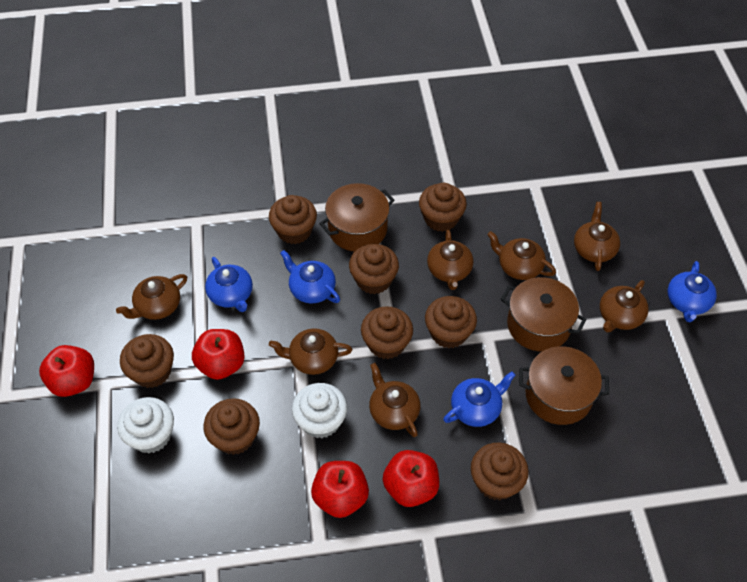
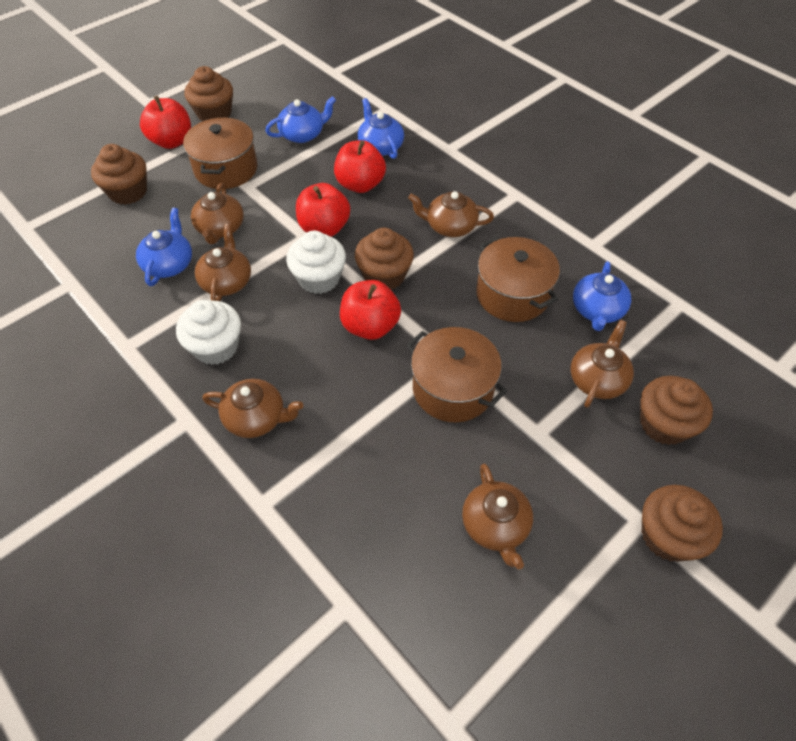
brown cupcake: 8 -> 5
brown teapot: 7 -> 6

